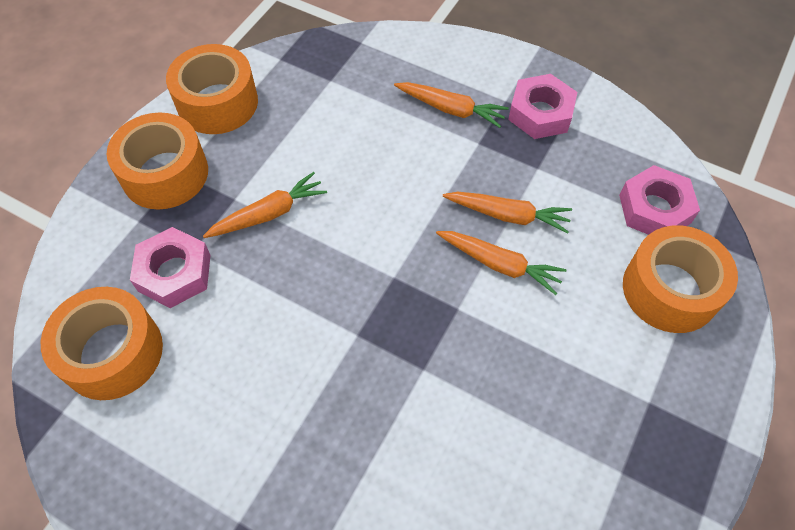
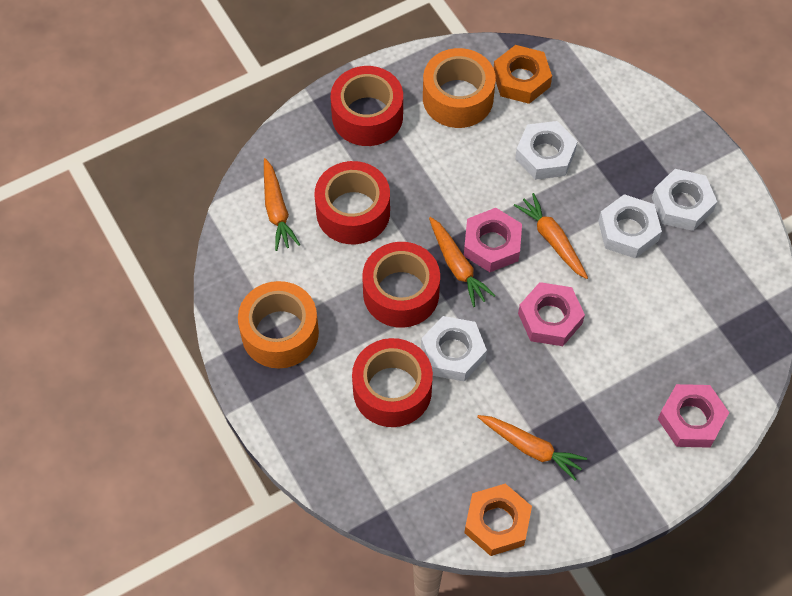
orange nut: 0 -> 2
orange tape: 4 -> 2
red tape: 0 -> 4
white nut: 0 -> 4

